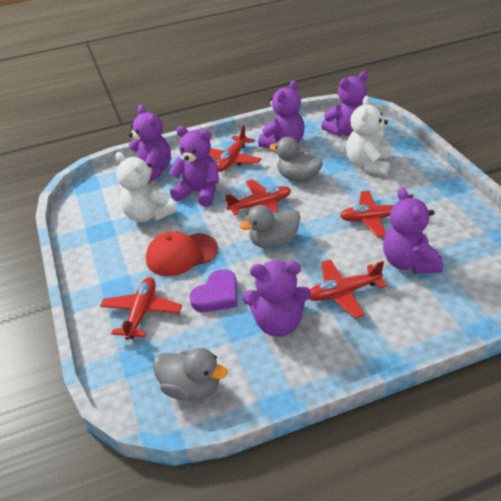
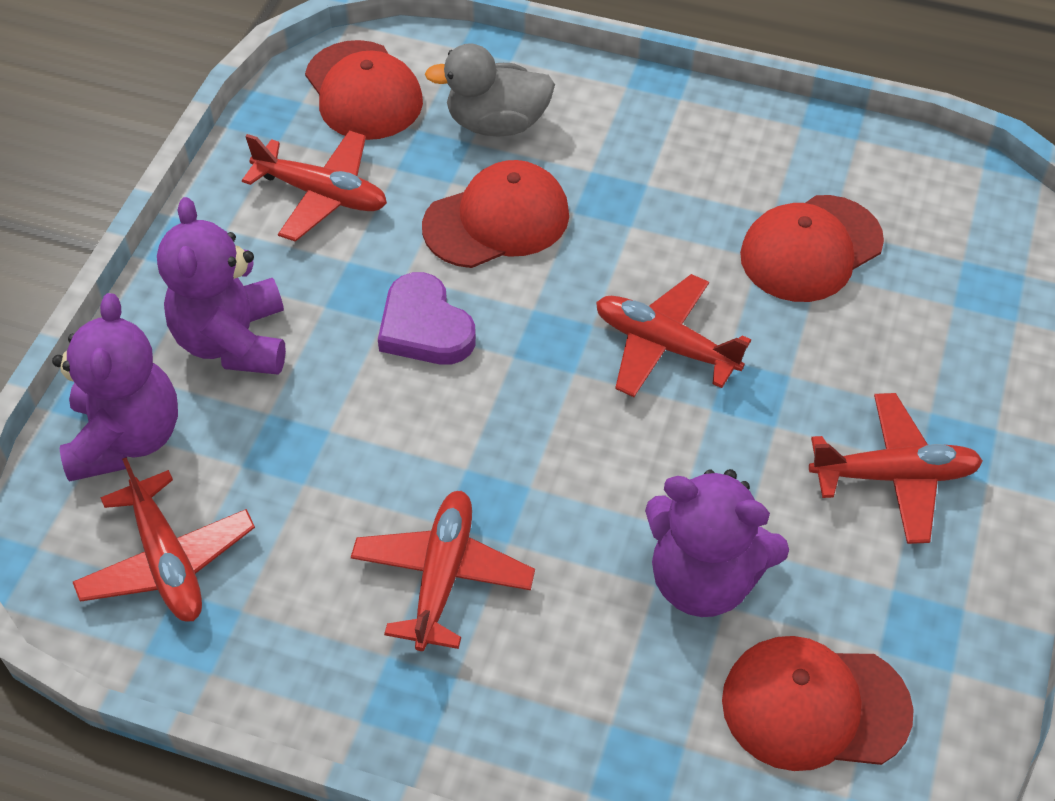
grey duck: 3 -> 1
purple teddy bear: 6 -> 3
red cap: 1 -> 4
white teddy bear: 2 -> 0

